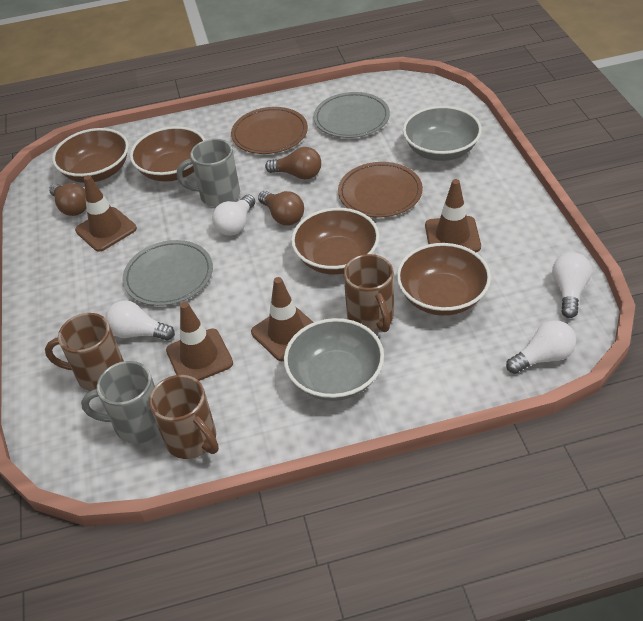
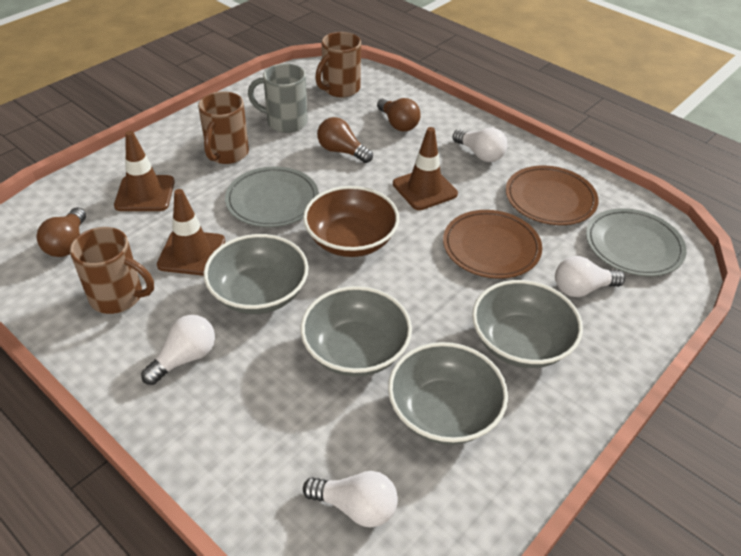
brown bowl: 4 -> 1
brown traffic cone: 4 -> 3
grey bowl: 2 -> 4
grey mug: 2 -> 1

